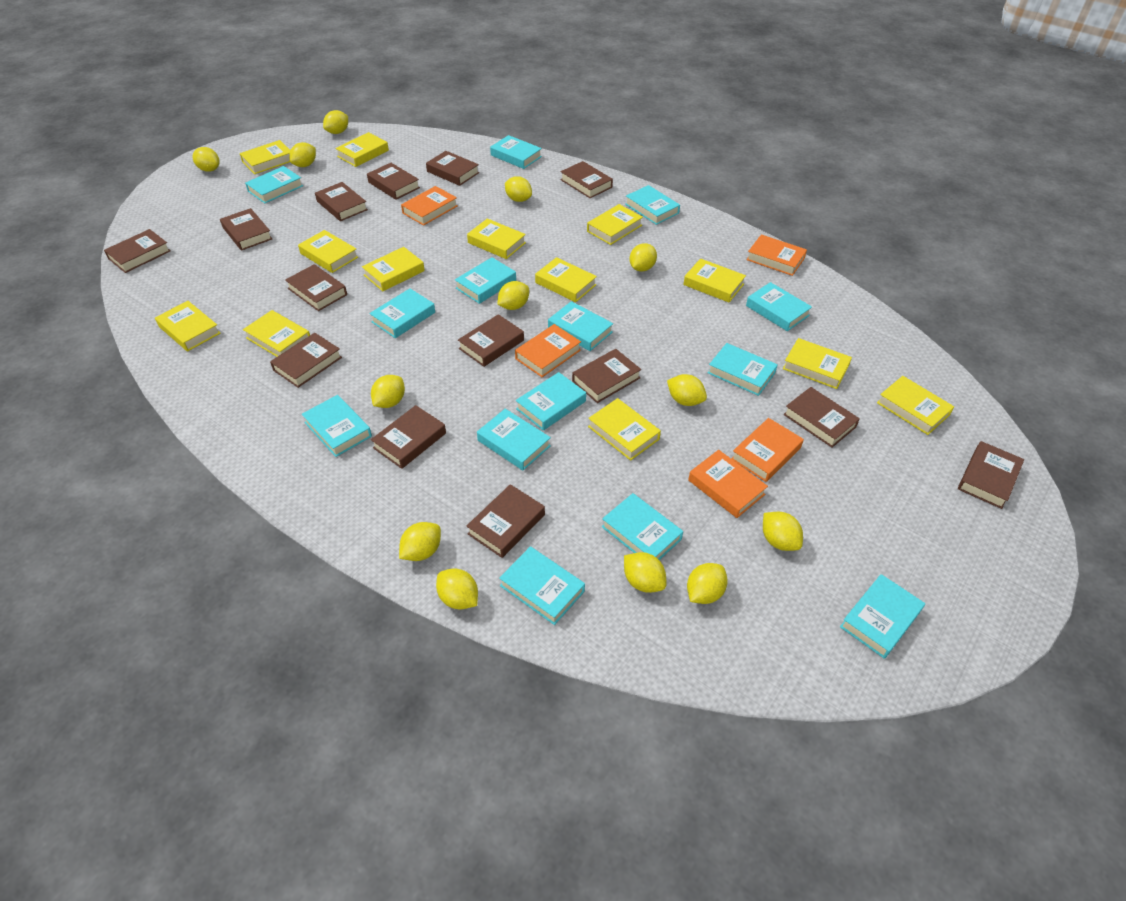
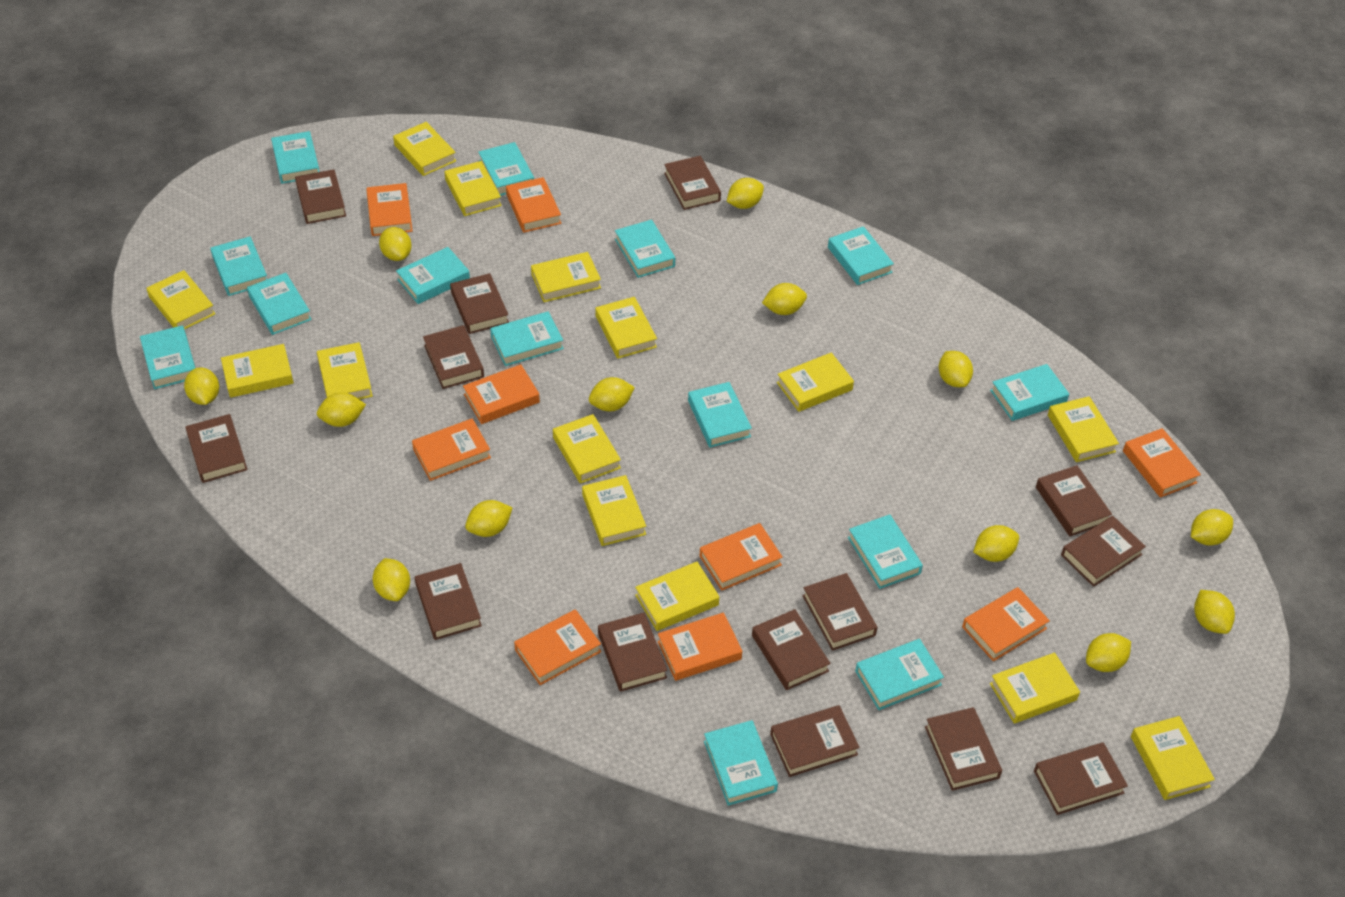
orange book: 5 -> 9
yellow book: 13 -> 14

